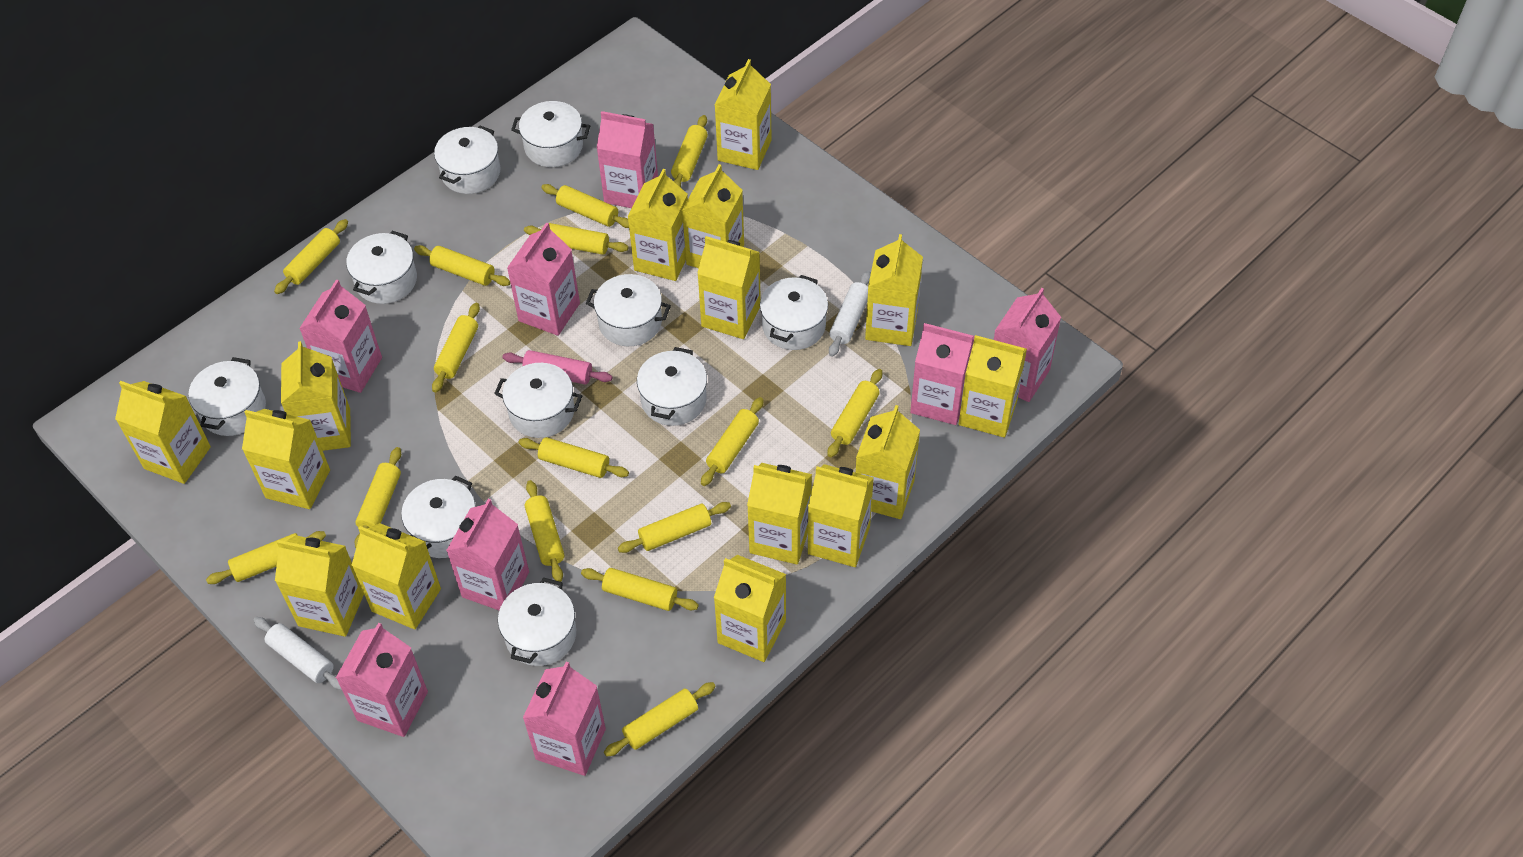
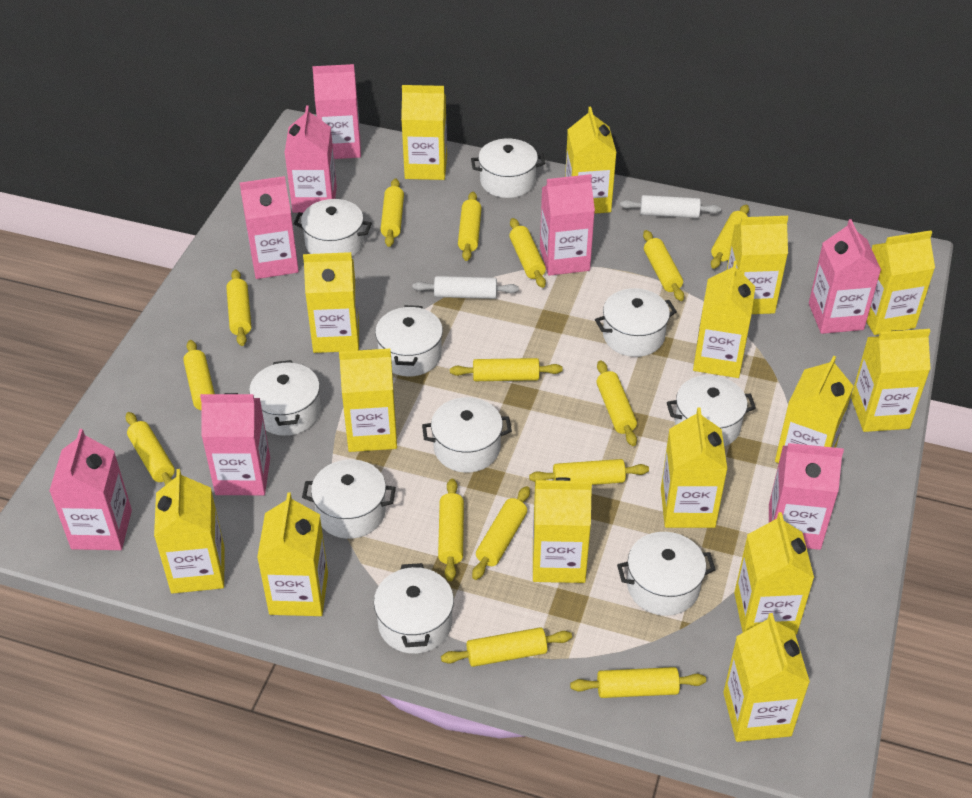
pink rolling pin: 1 -> 0

